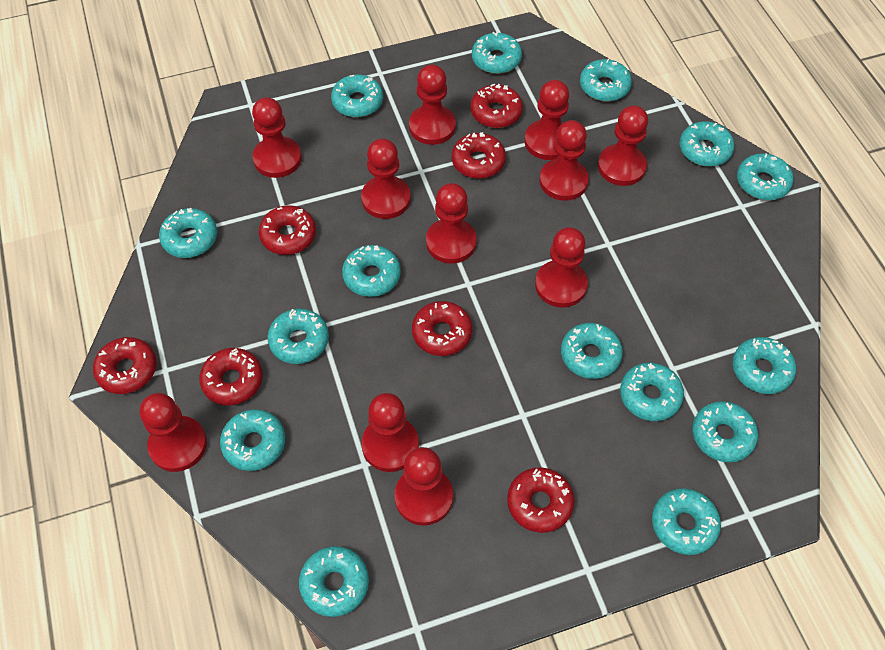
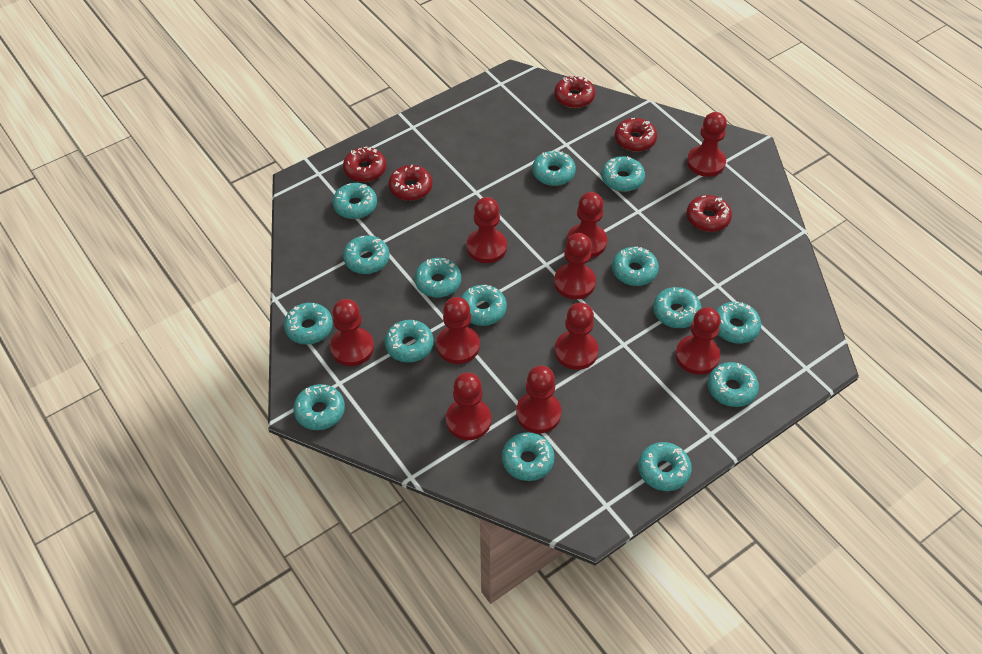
red donut: 7 -> 5
red pawn: 11 -> 10

